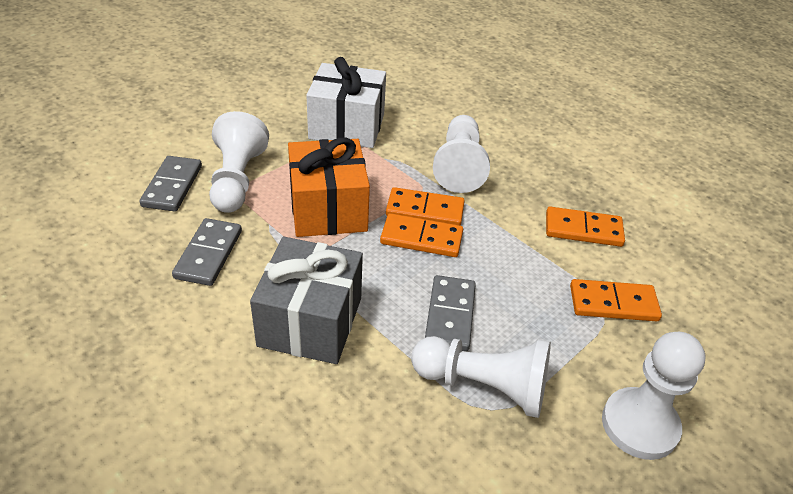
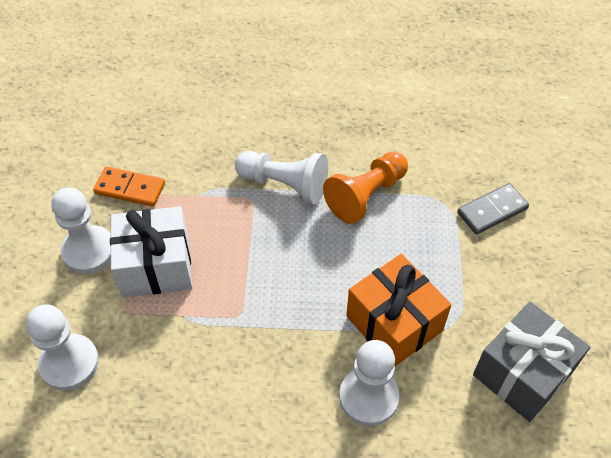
grey domino: 3 -> 1
orange domino: 4 -> 1
orange pawn: 0 -> 1

